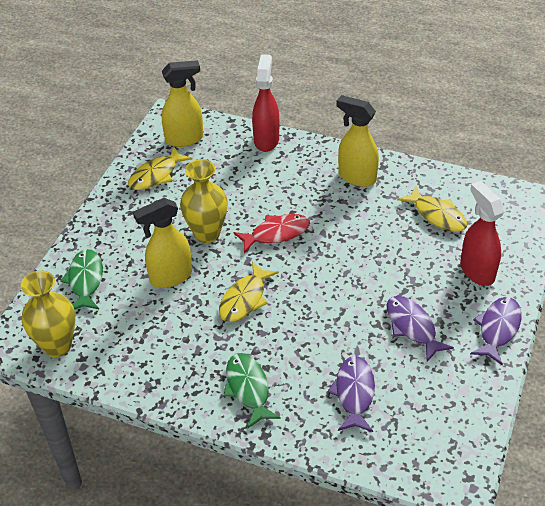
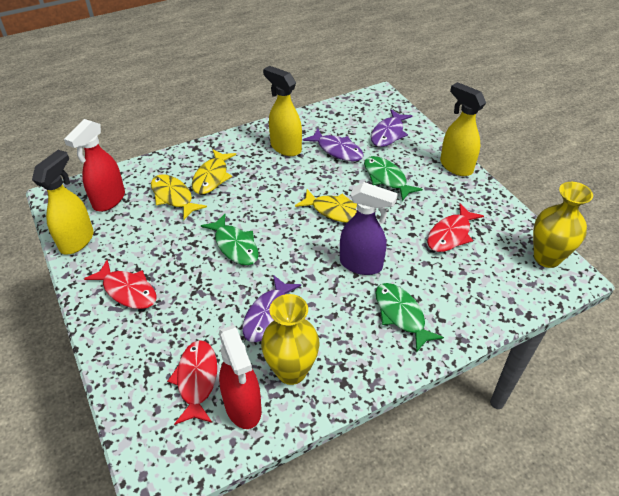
green fish: 2 -> 3
purple spray bottle: 0 -> 1
red fish: 1 -> 3

